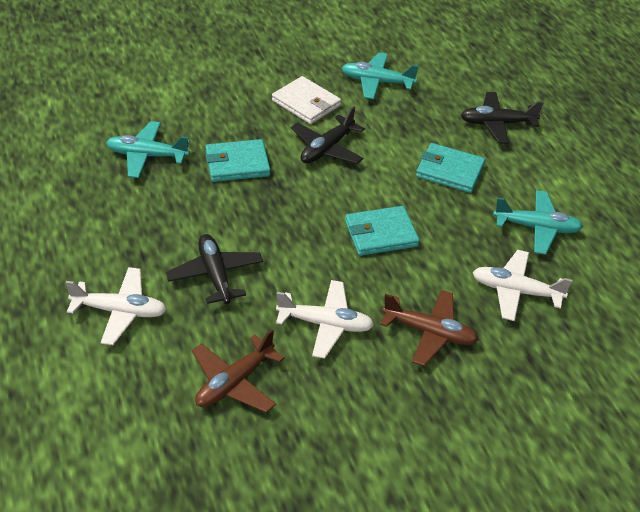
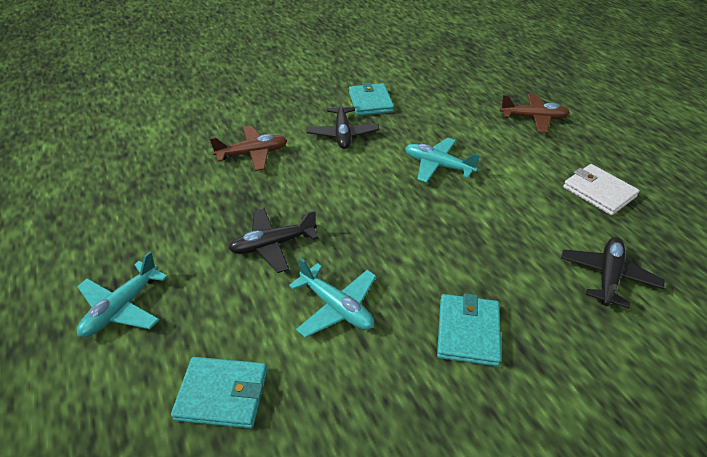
white plane: 3 -> 0

